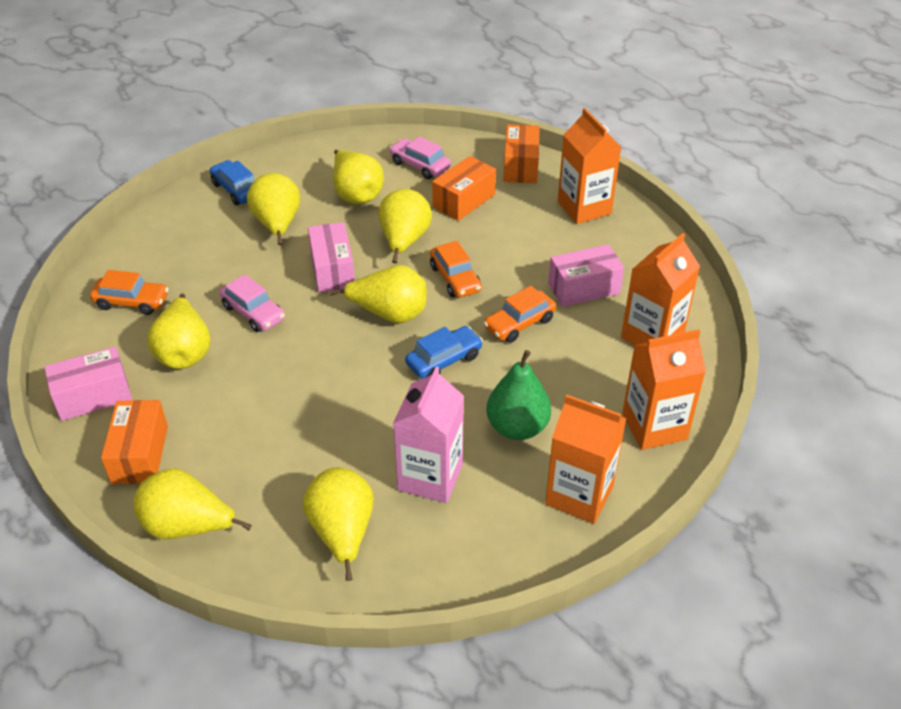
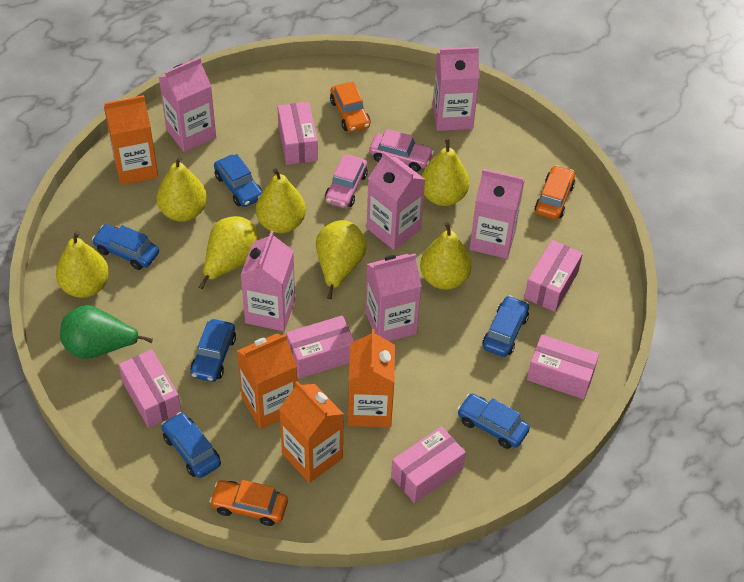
blue car: 2 -> 6
orange box: 3 -> 0
pink box: 3 -> 6
pink carton: 1 -> 6

